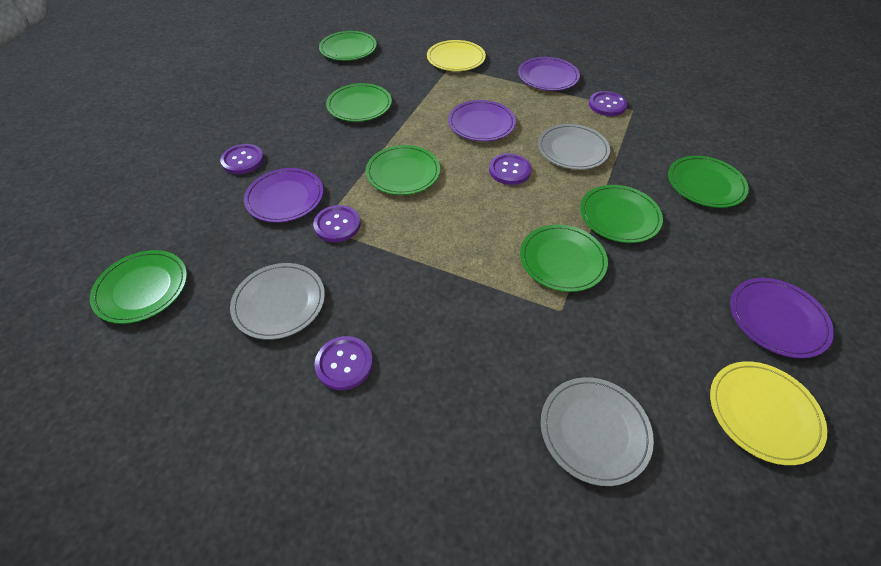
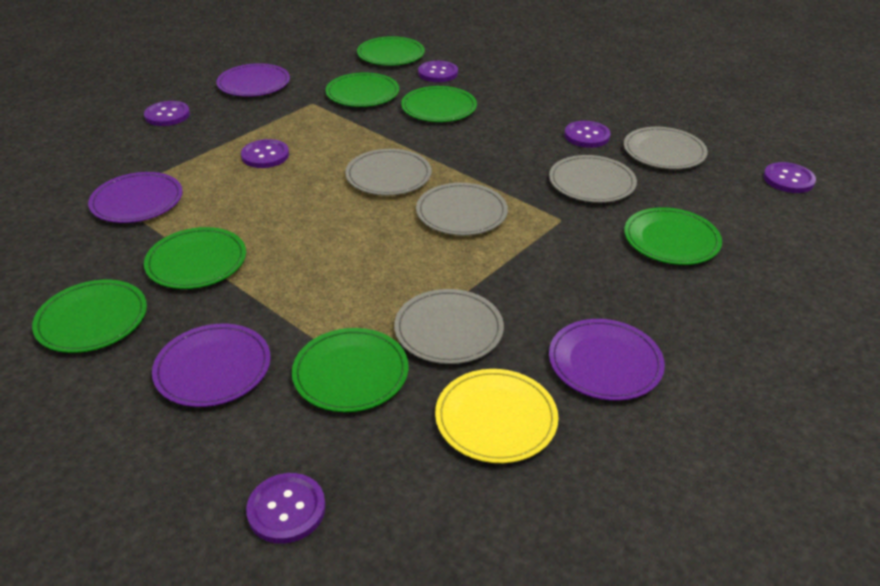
grey plate: 3 -> 5
purple button: 5 -> 6
yellow plate: 2 -> 1

